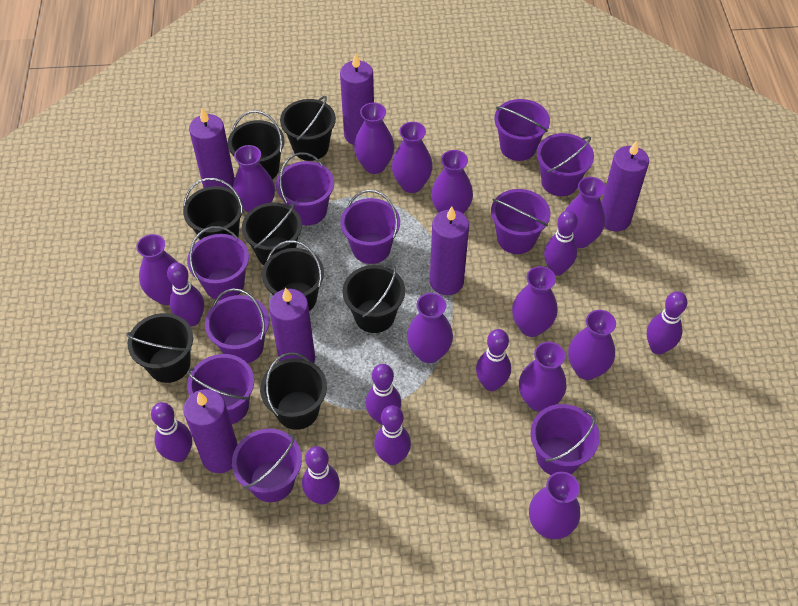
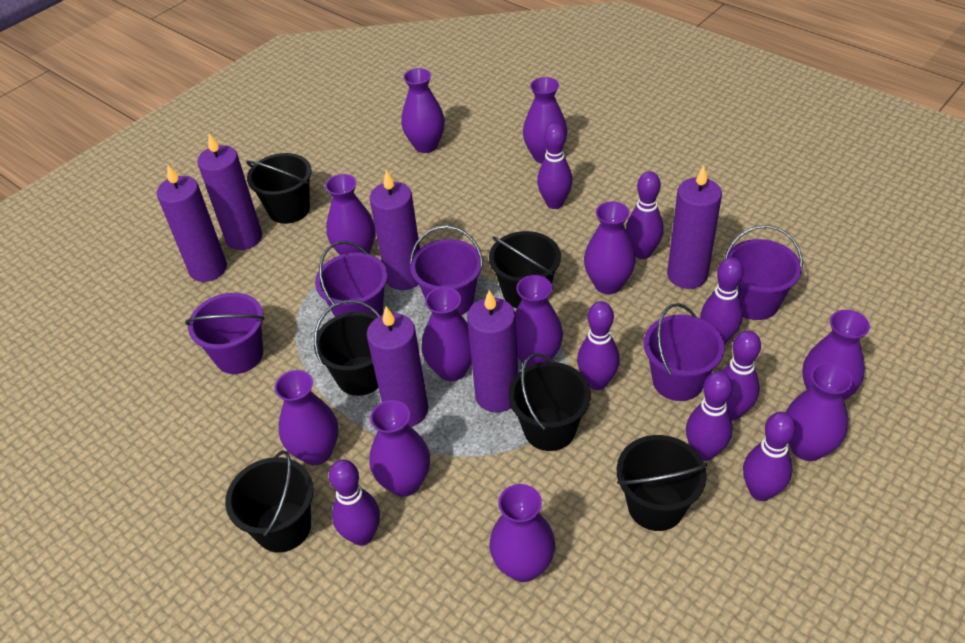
black bucket: 8 -> 6
purple bucket: 10 -> 5

